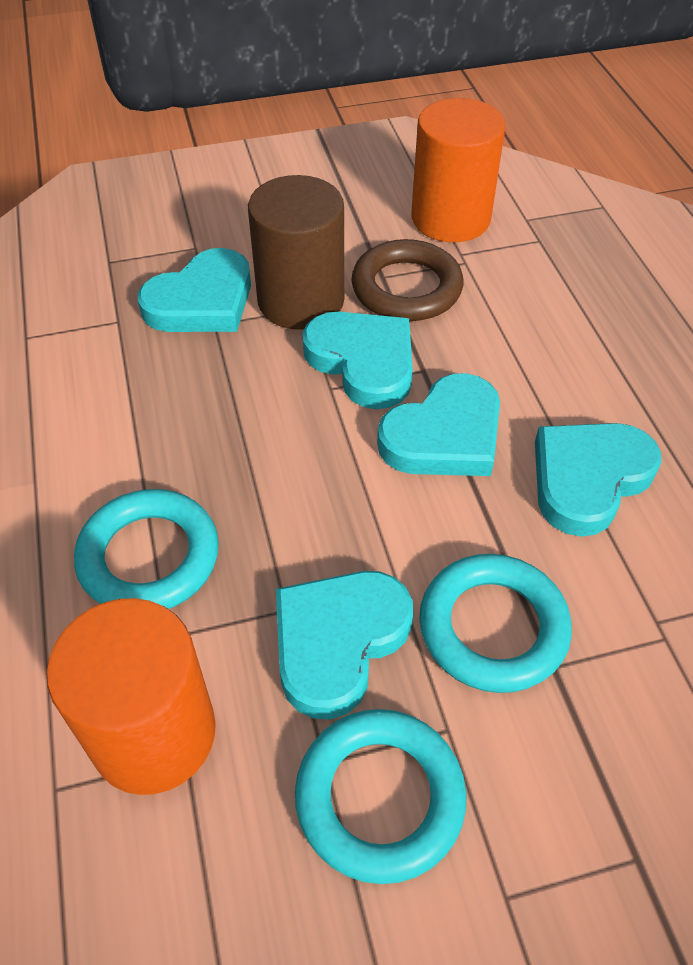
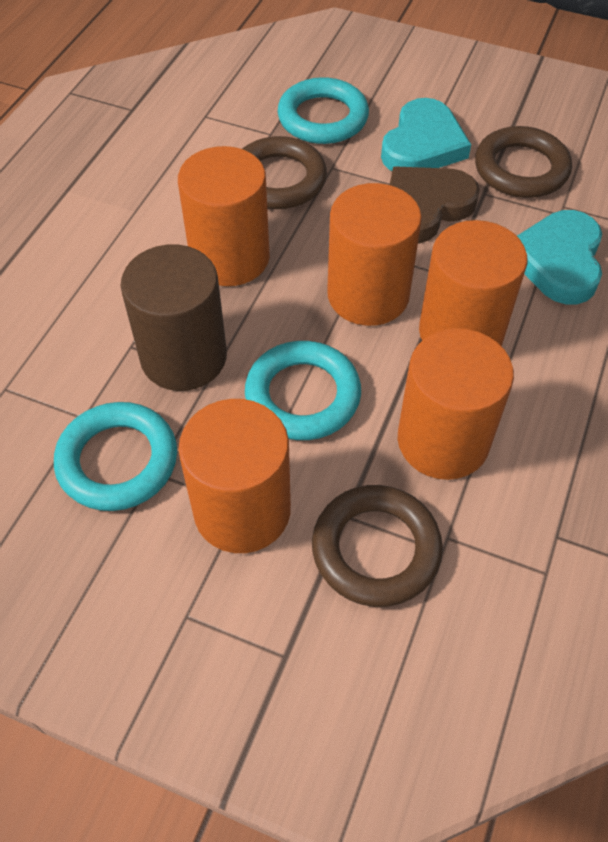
brown heart: 0 -> 1
brown ring: 1 -> 3
orange cylinder: 2 -> 5
turquoise heart: 5 -> 2

